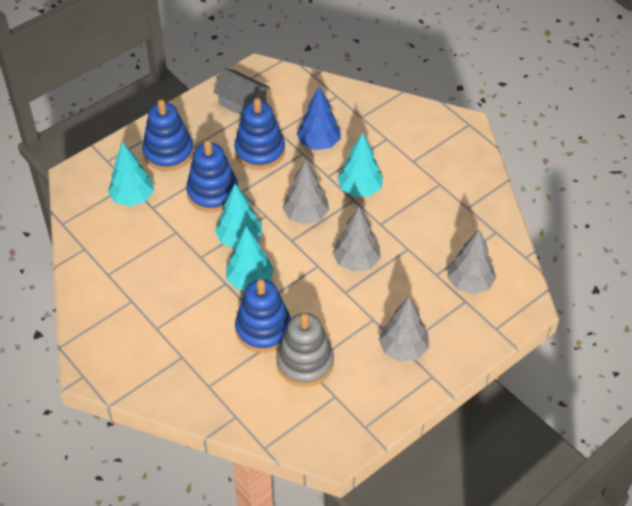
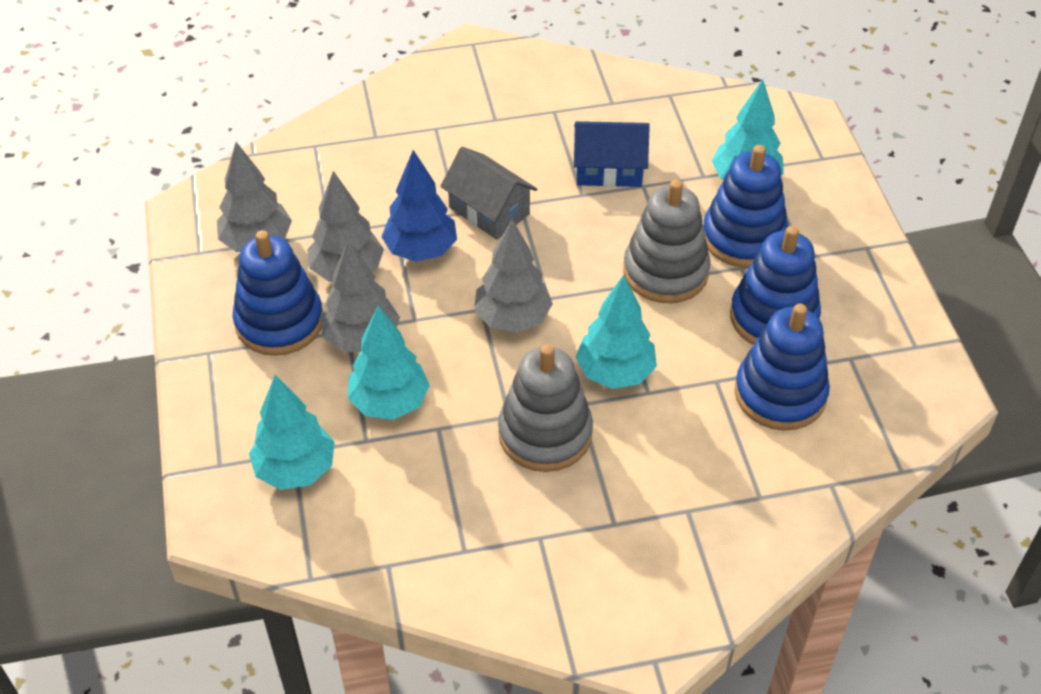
blue house: 0 -> 1
grey stacking toy: 1 -> 2

